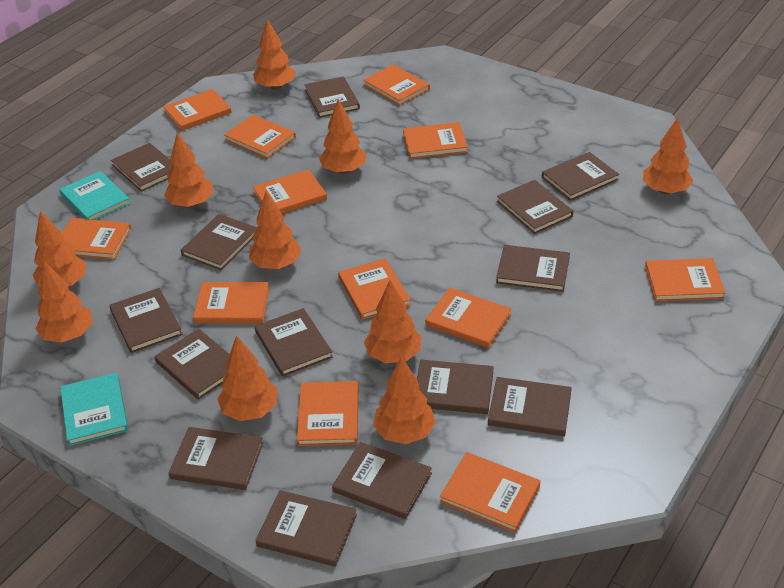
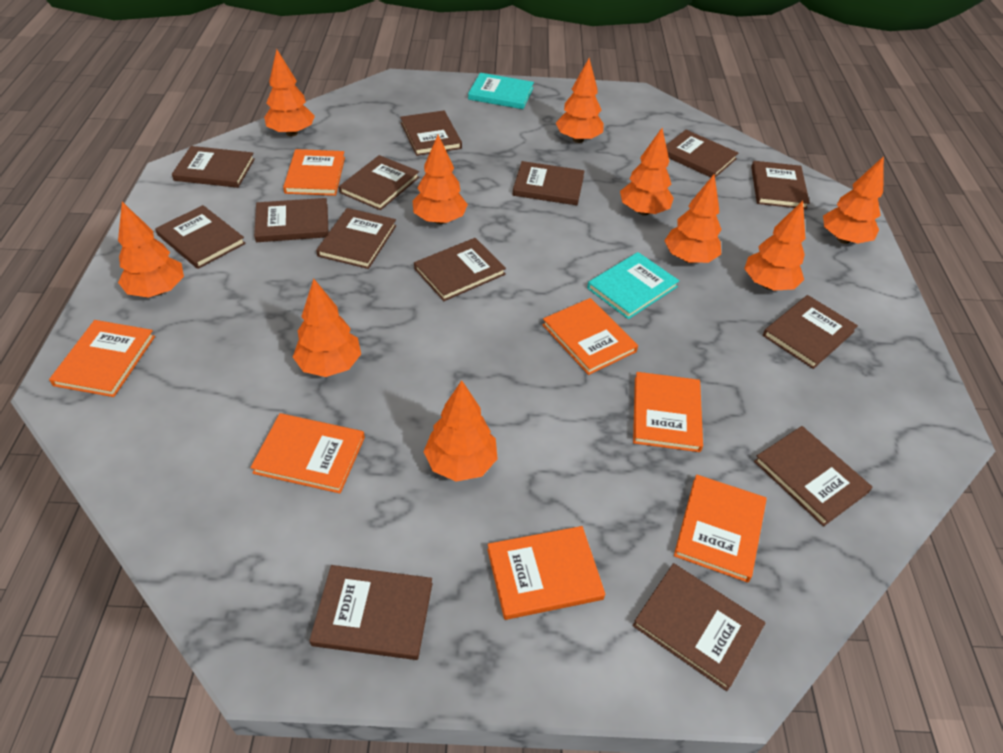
orange book: 12 -> 7

